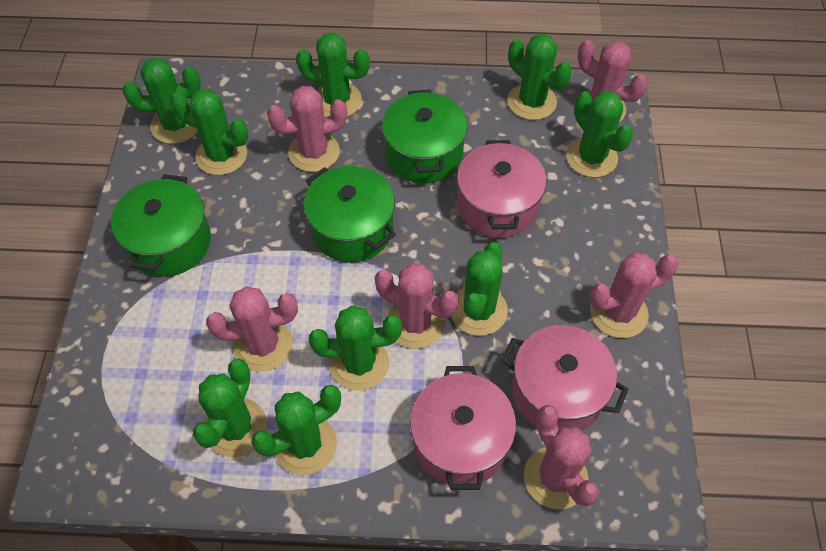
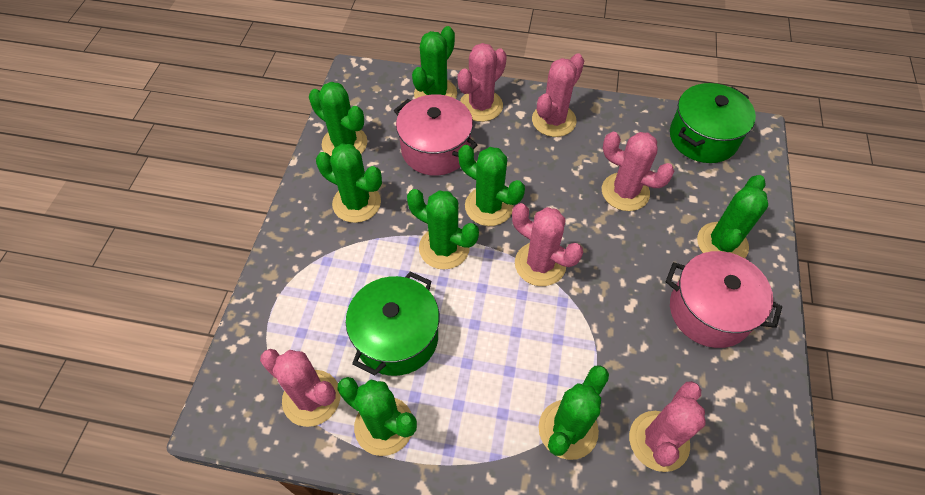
green cactus: 9 -> 8
green pot: 3 -> 2
pink pot: 3 -> 2

